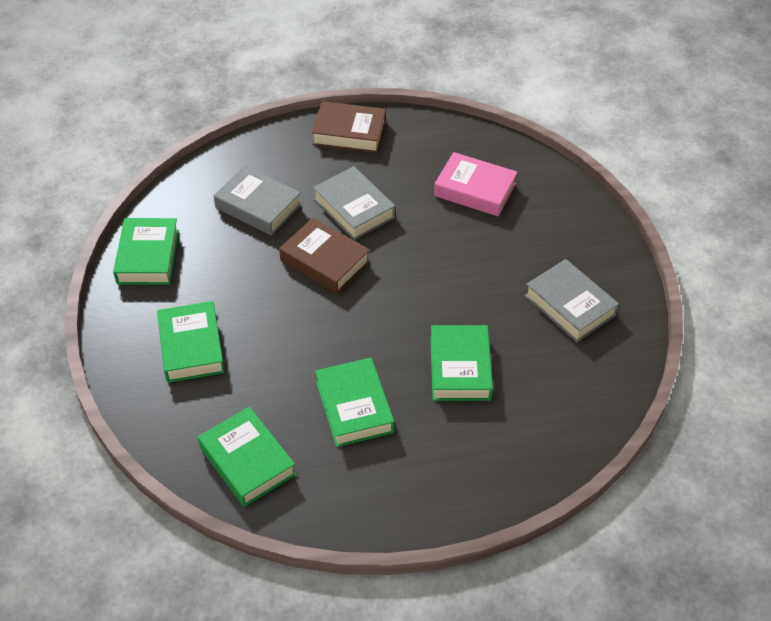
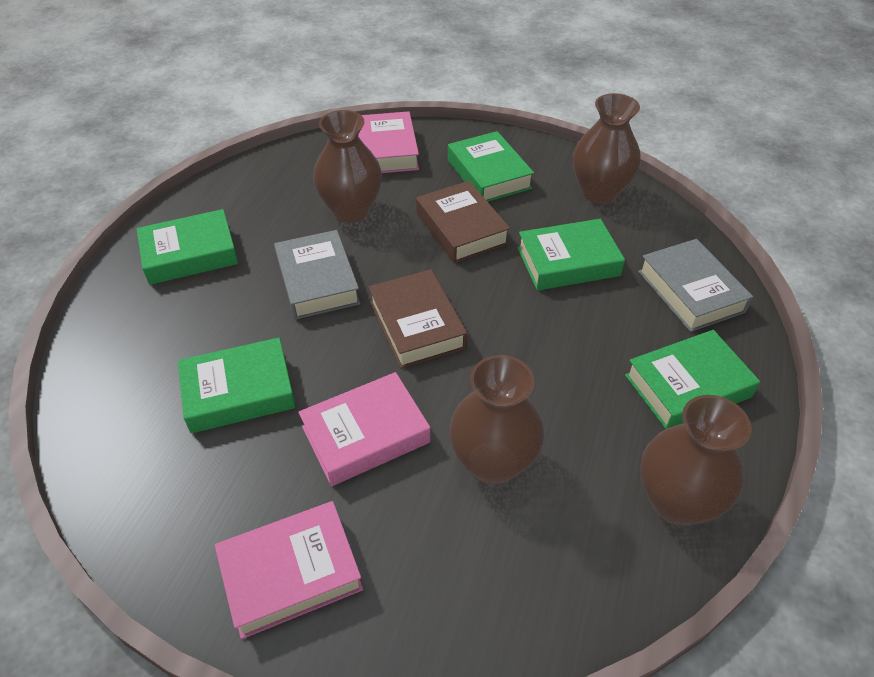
brown vase: 0 -> 4
grey book: 3 -> 2
pink book: 1 -> 3

